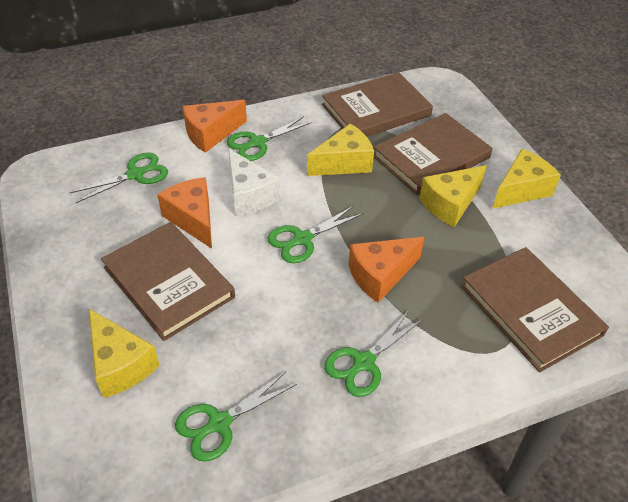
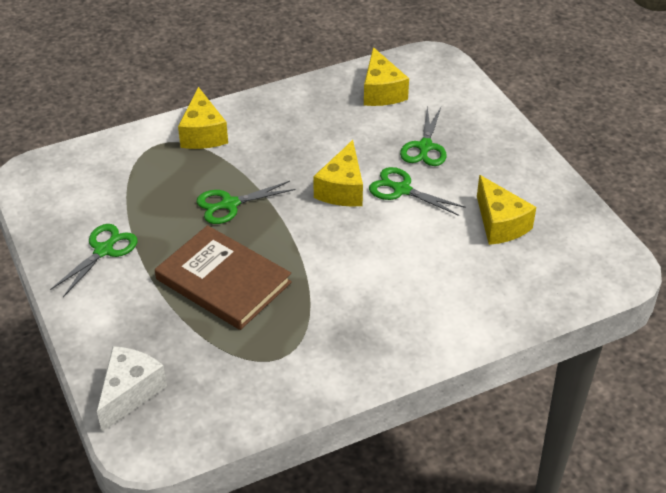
brown book: 4 -> 1
green scissors: 5 -> 4
orange cheese: 3 -> 0

